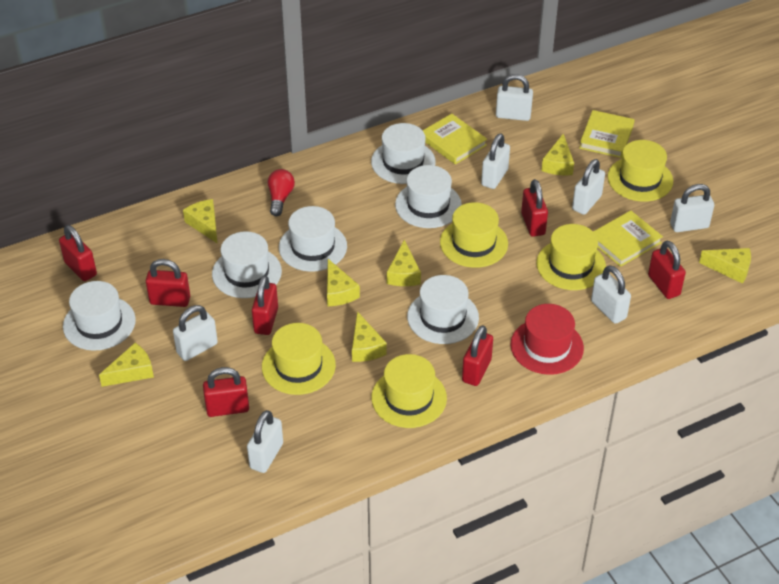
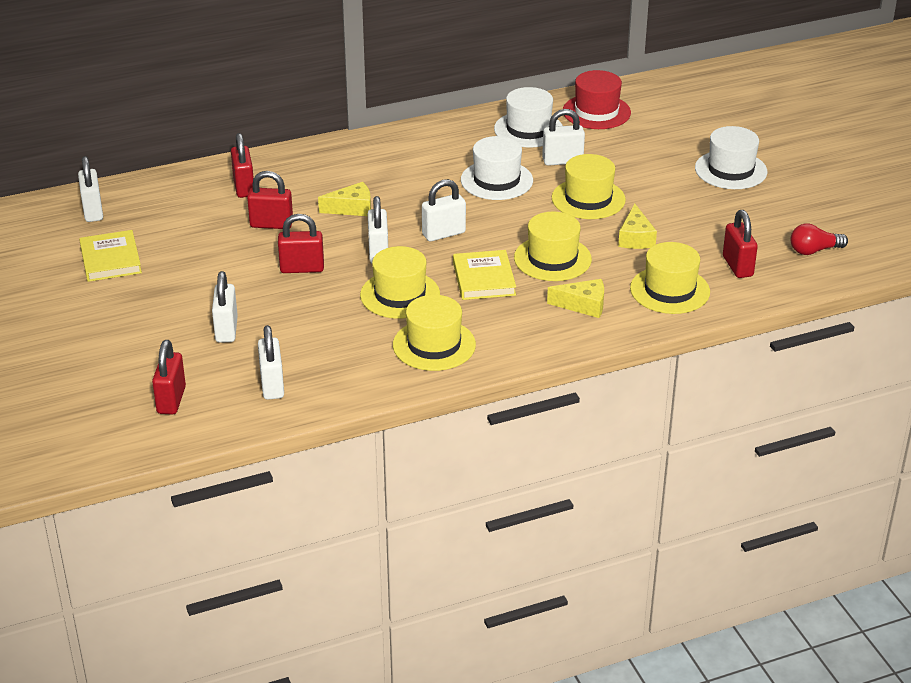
red padlock: 7 -> 5
white hat: 6 -> 3
white padlock: 7 -> 6
yellow book: 3 -> 2
yellow cheese: 7 -> 3

